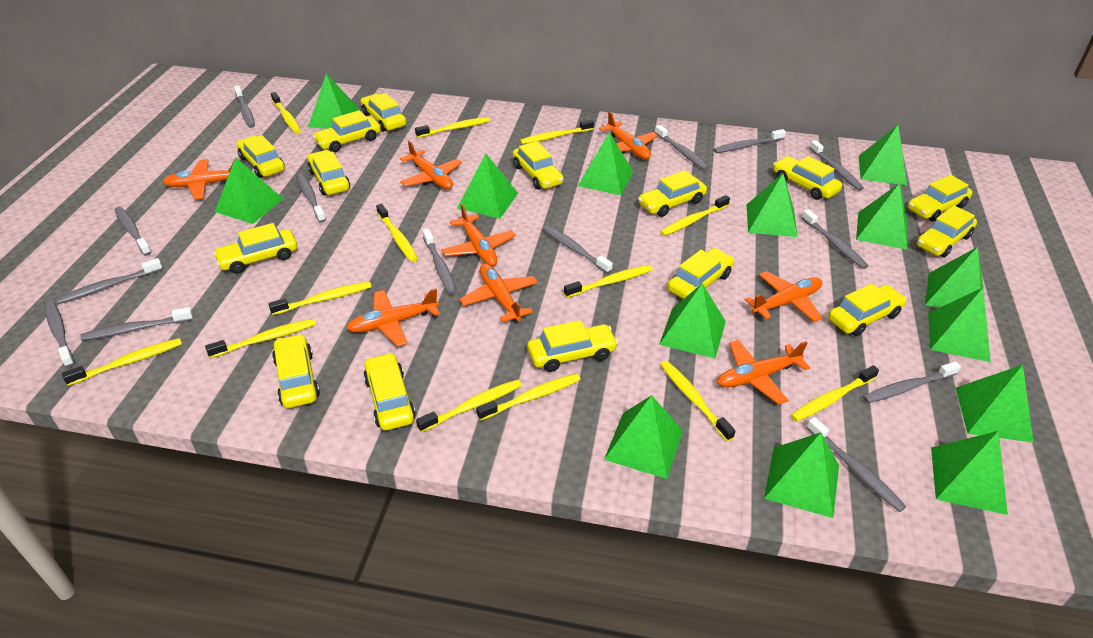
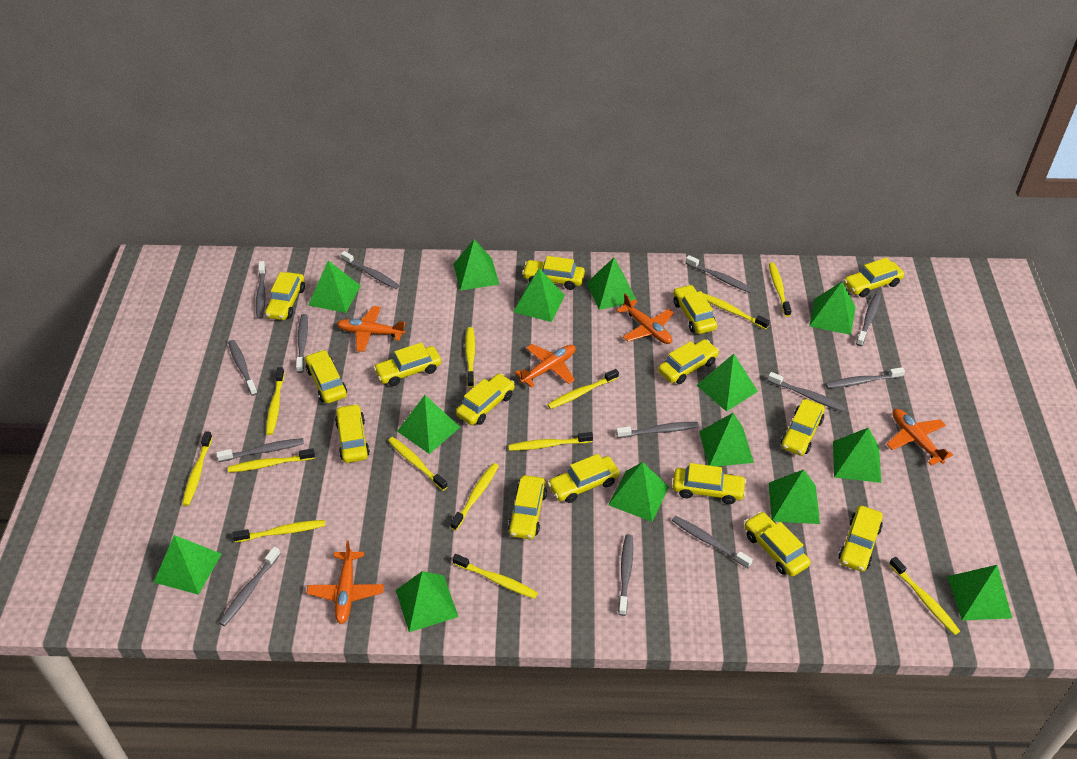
grey toothbrush: 14 -> 13
orange plane: 8 -> 5

